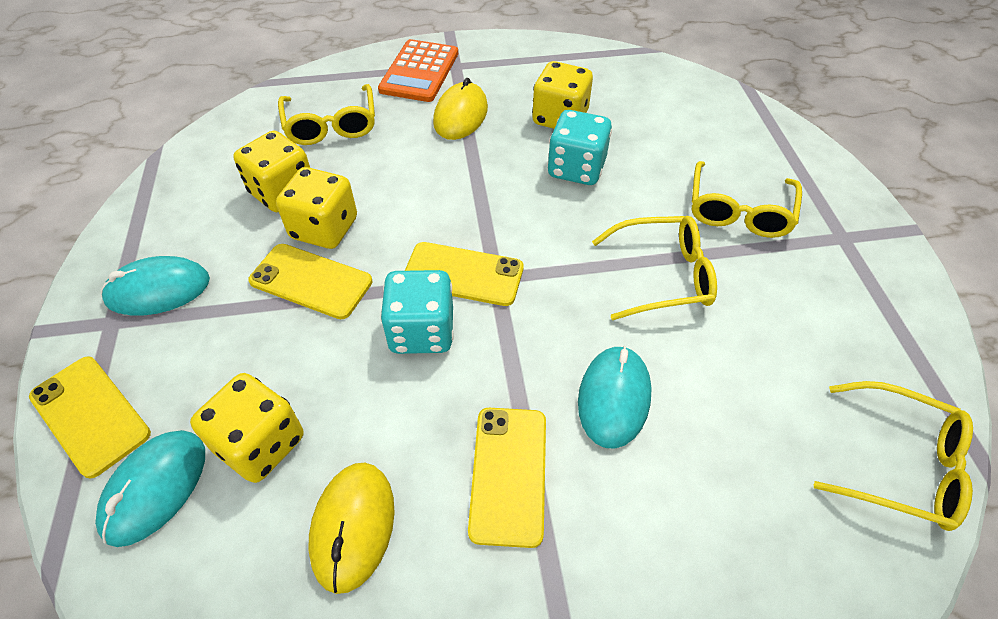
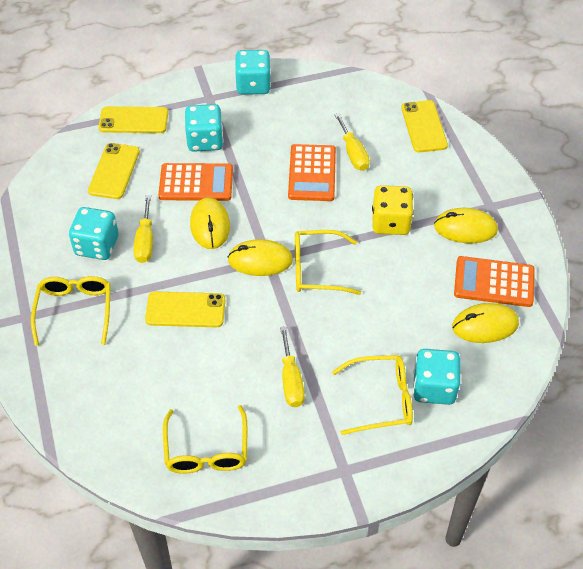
orange calculator: 1 -> 3
turquoise dice: 2 -> 4
turquoise mouse: 3 -> 0
yellow dice: 4 -> 1
yellow mouse: 2 -> 4
yellow screwdriver: 0 -> 3

